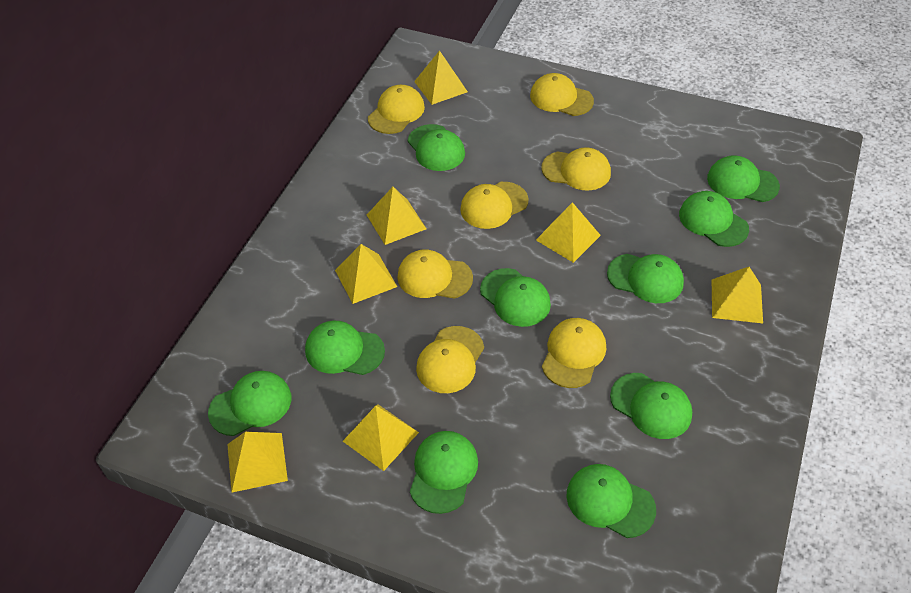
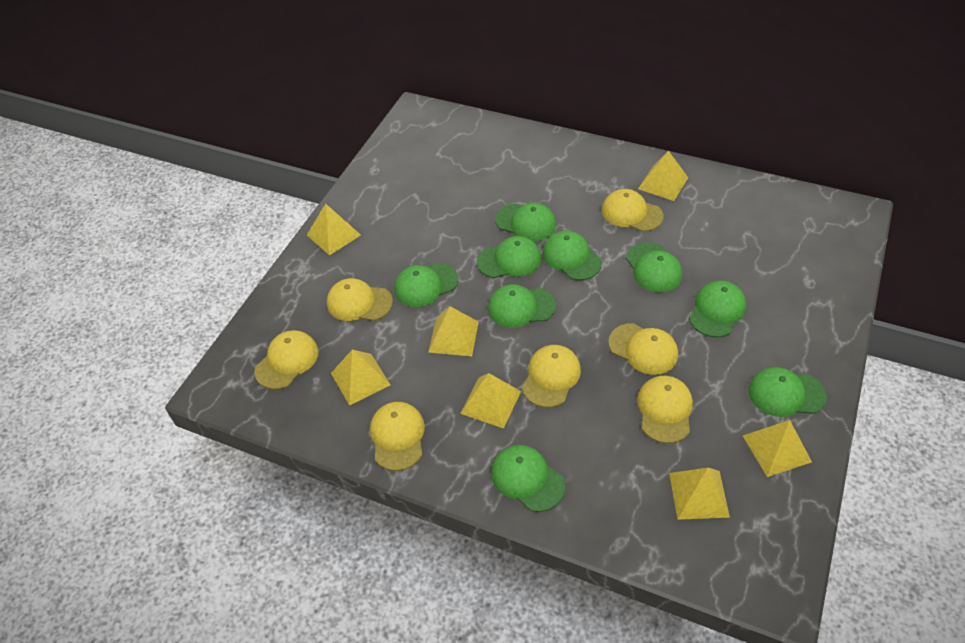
green cap: 10 -> 9

